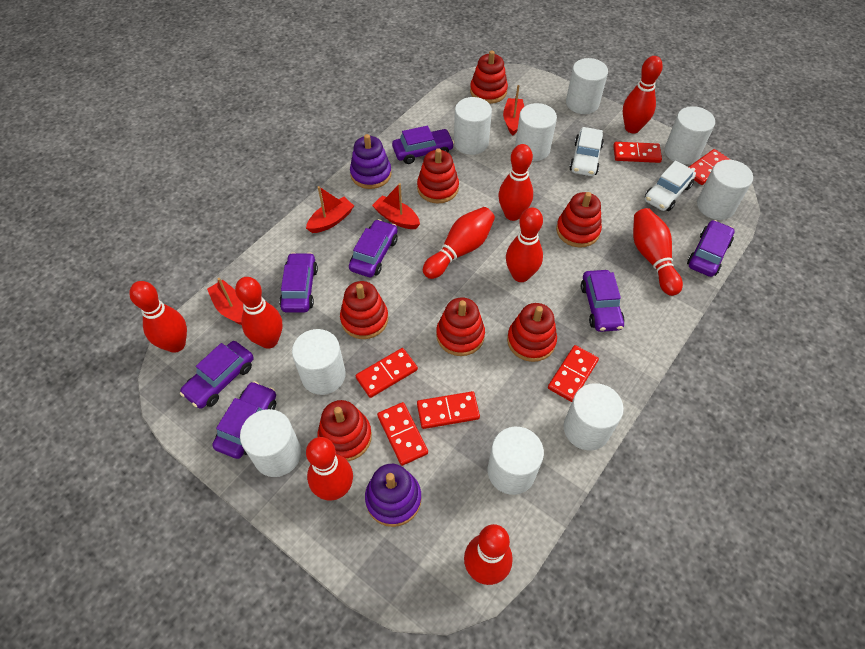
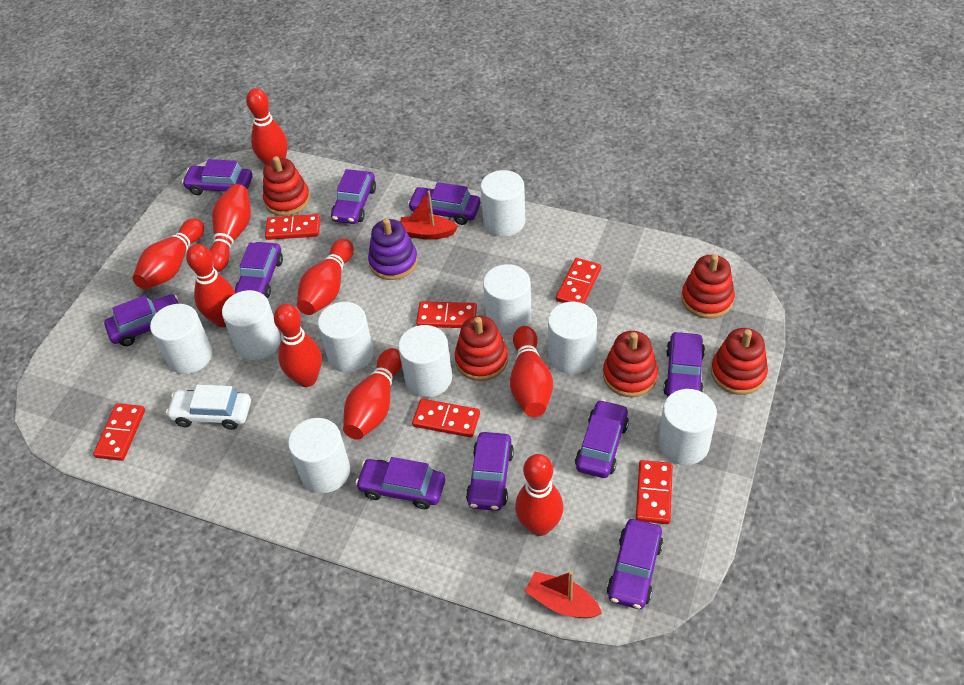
purple car: 7 -> 10
purple stacking toy: 2 -> 1
red boat: 4 -> 2
red stacking toy: 7 -> 5
white car: 2 -> 1

